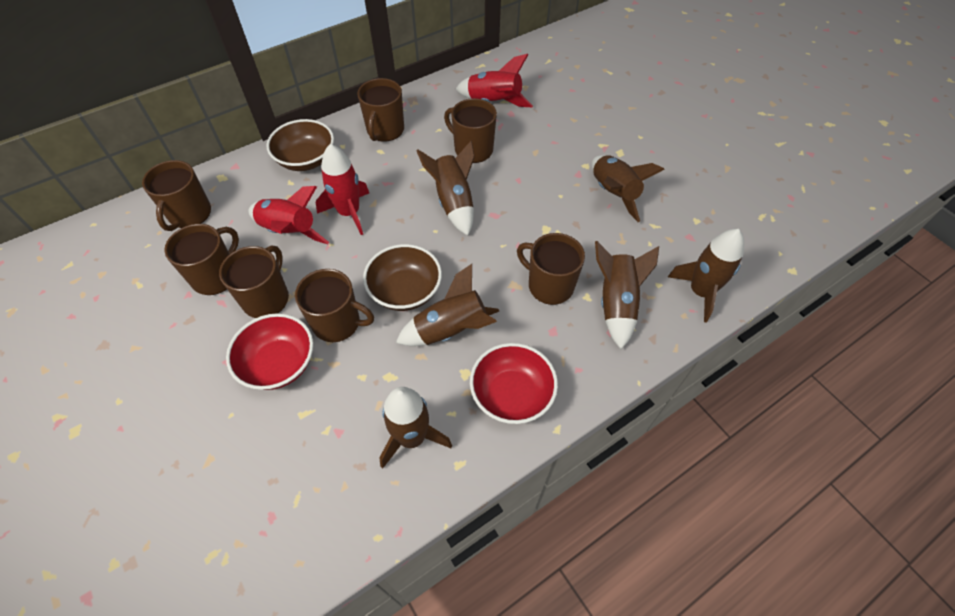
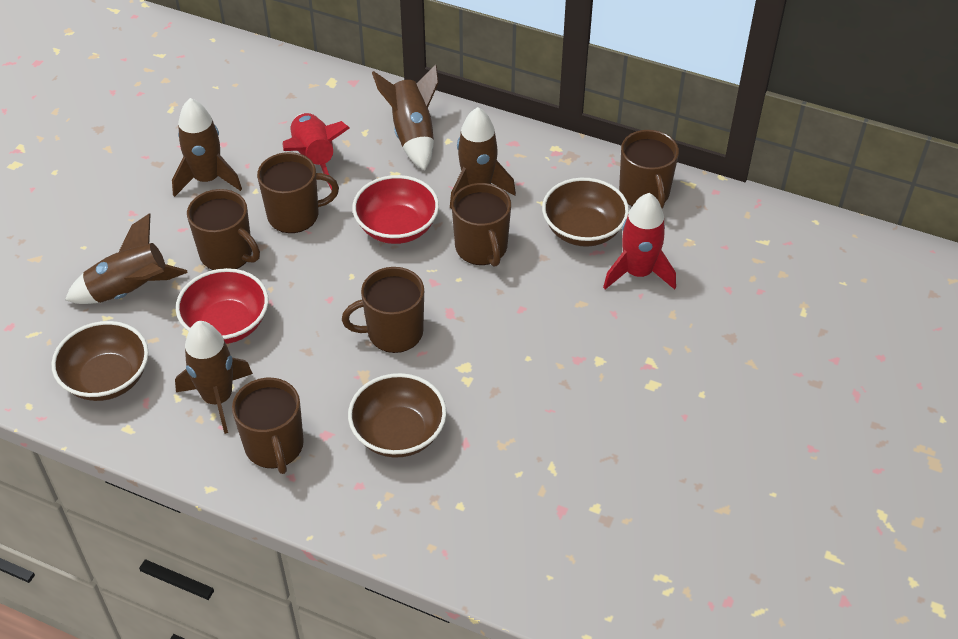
brown bowl: 2 -> 3
brown mug: 7 -> 6
brown rocket: 6 -> 5
red rocket: 3 -> 2

